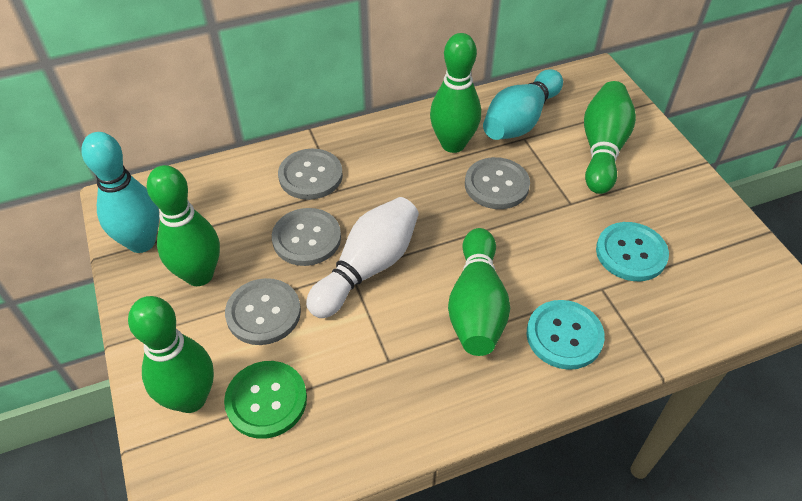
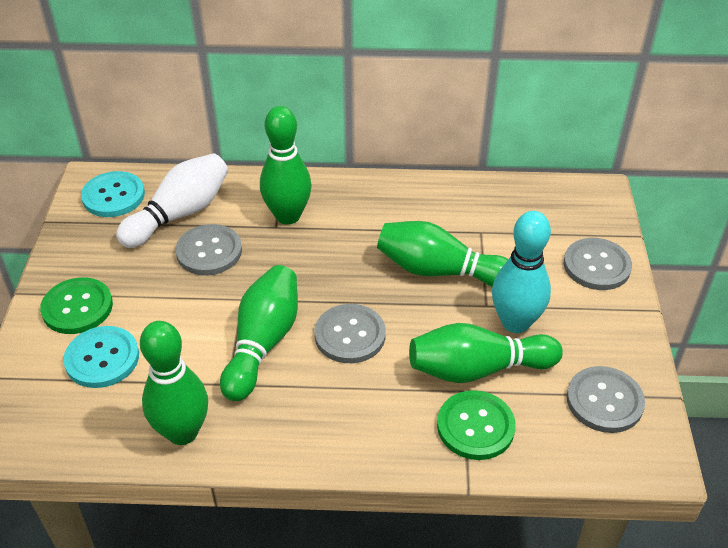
green button: 1 -> 2
turquoise bowling pin: 2 -> 1

